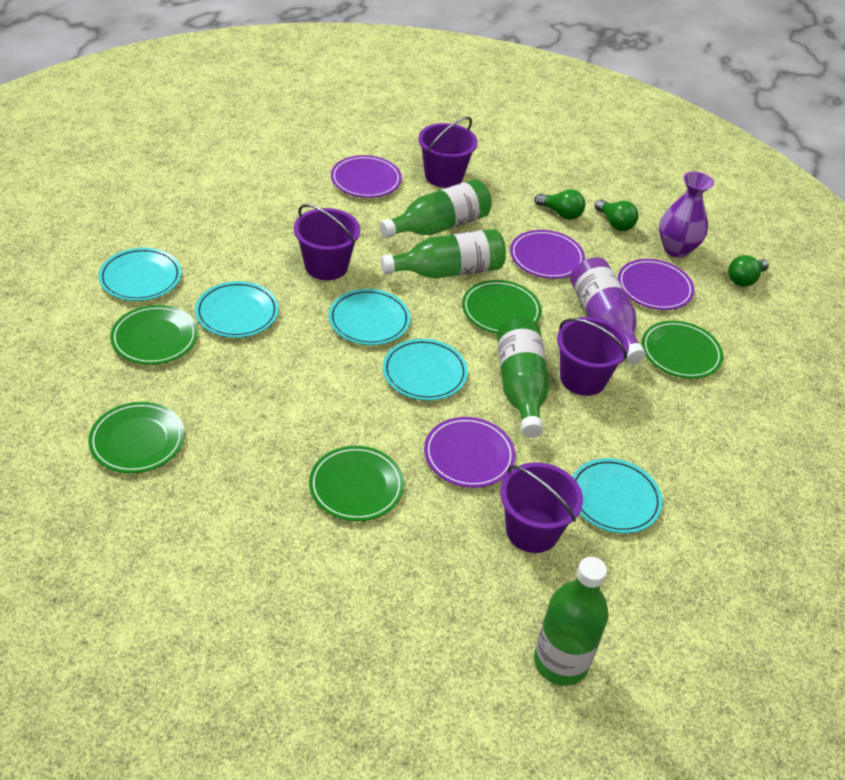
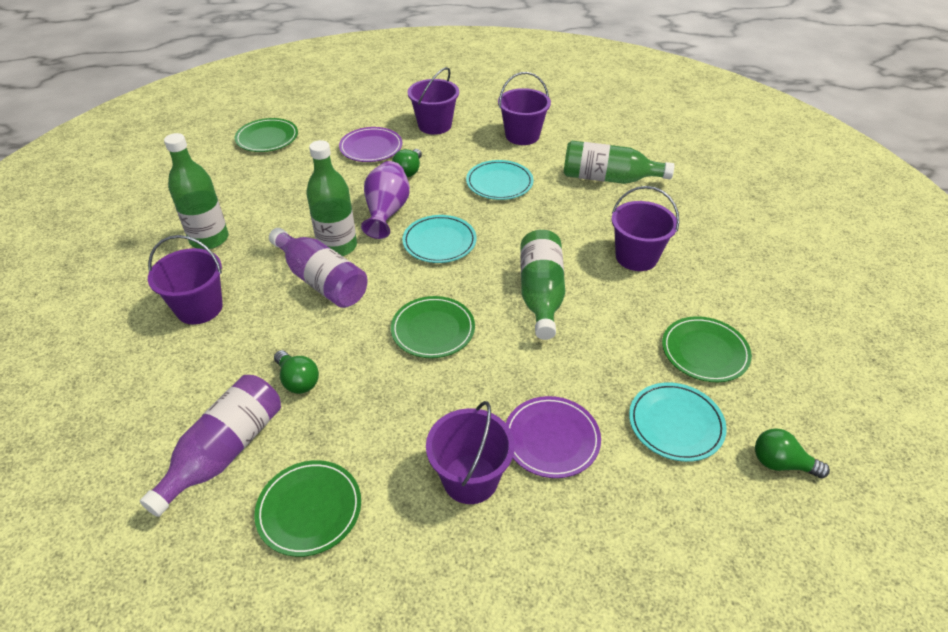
green plate: 5 -> 4
purple bottle: 1 -> 2
purple bucket: 4 -> 5
purple plate: 4 -> 2
turquoise plate: 5 -> 3

